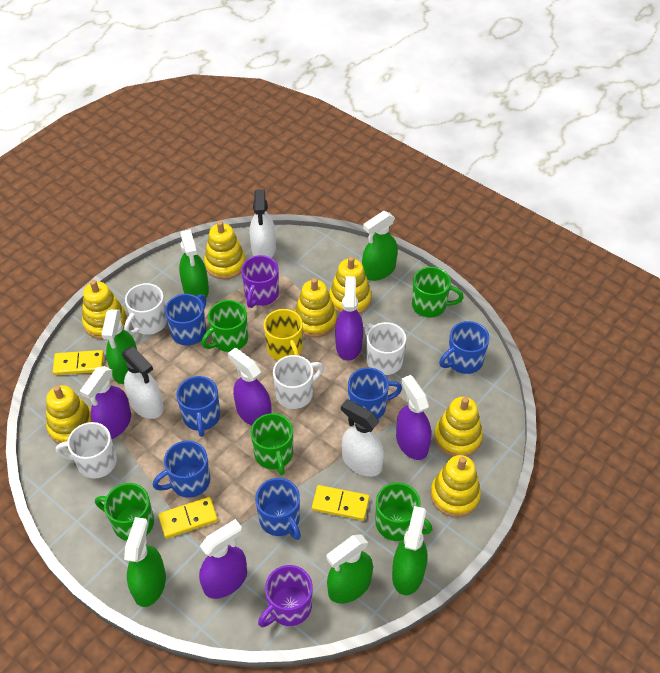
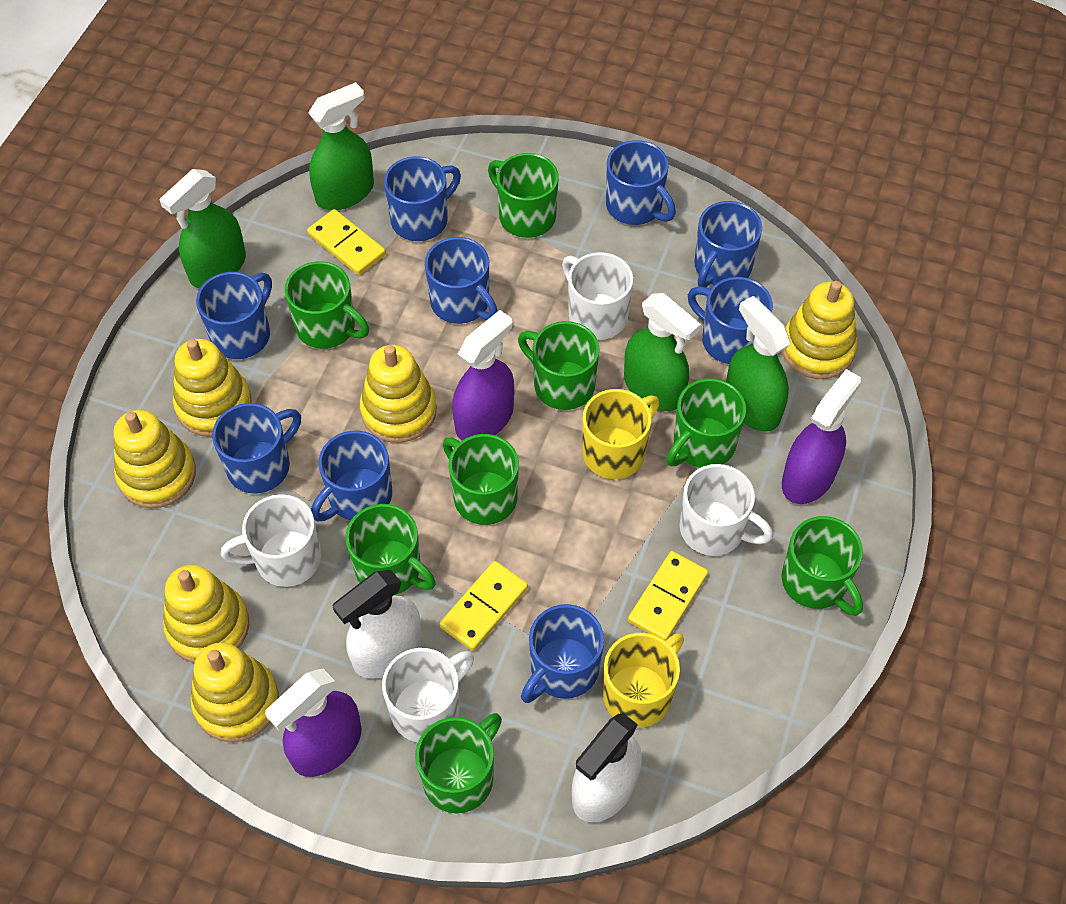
blue mug: 6 -> 9
green mug: 5 -> 8
green spray bottle: 6 -> 4
purple mug: 2 -> 0
purple spray bottle: 5 -> 3
white spray bottle: 3 -> 2
yellow mug: 1 -> 2
yellow stacking toy: 7 -> 6

